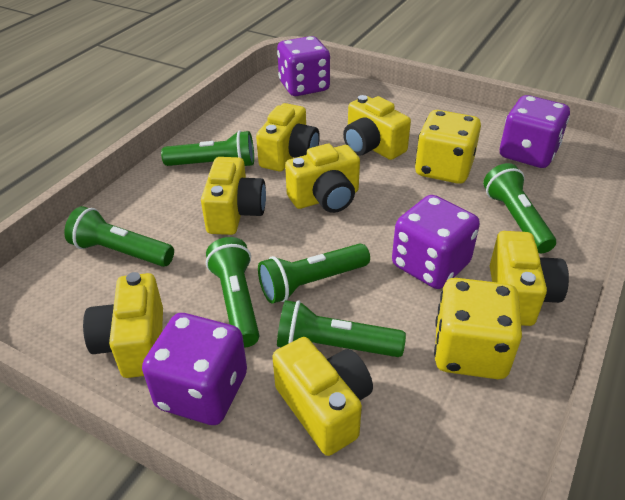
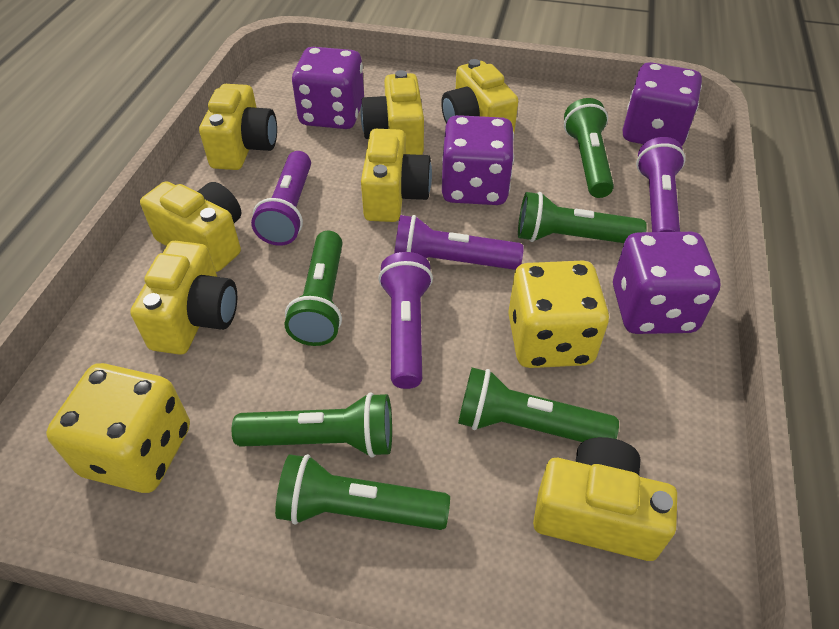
purple flashlight: 0 -> 4

